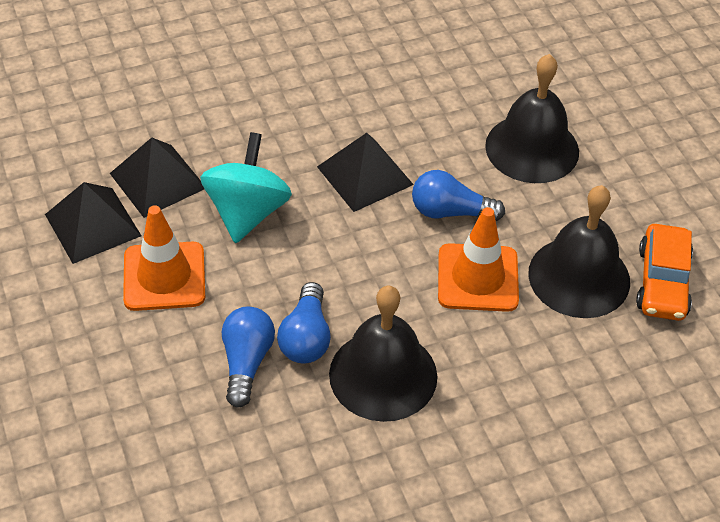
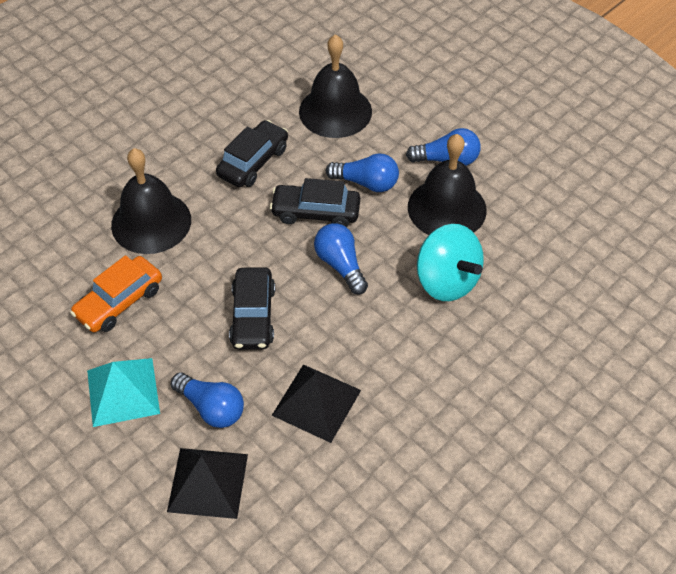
black car: 0 -> 3
black pyramid: 3 -> 2
blue light bulb: 3 -> 4
orange traffic cone: 2 -> 0
turquoise pyramid: 0 -> 1

